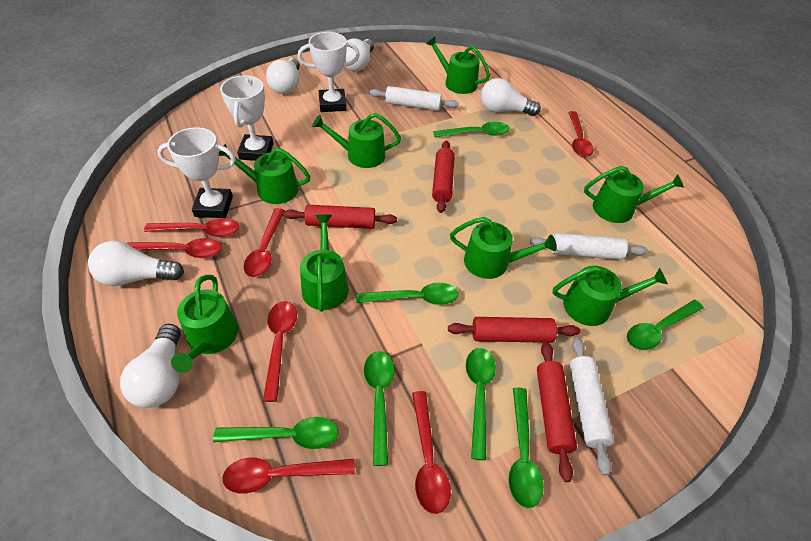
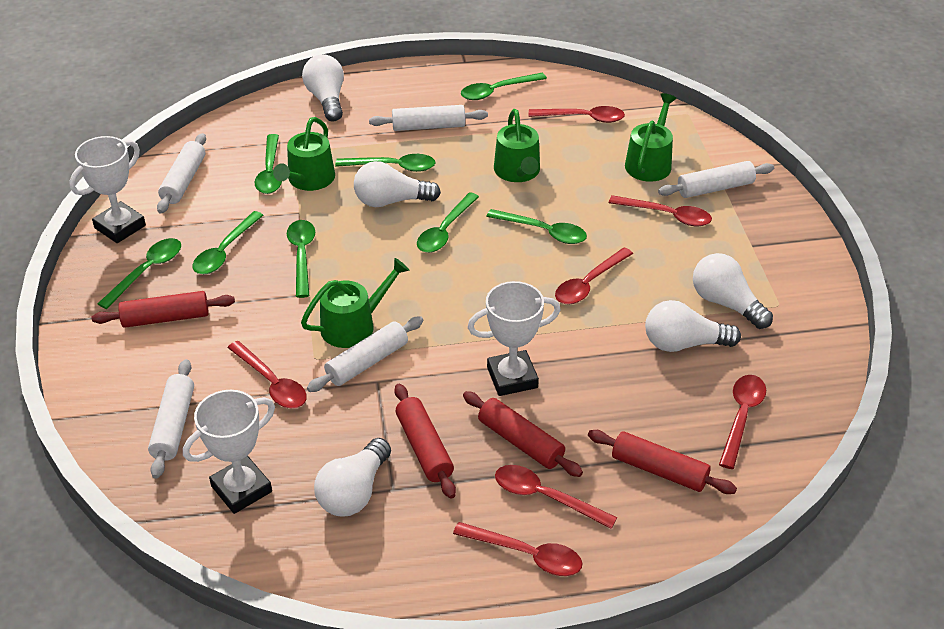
green spoon: 7 -> 8
green watering can: 8 -> 4
white rolling pin: 3 -> 5

